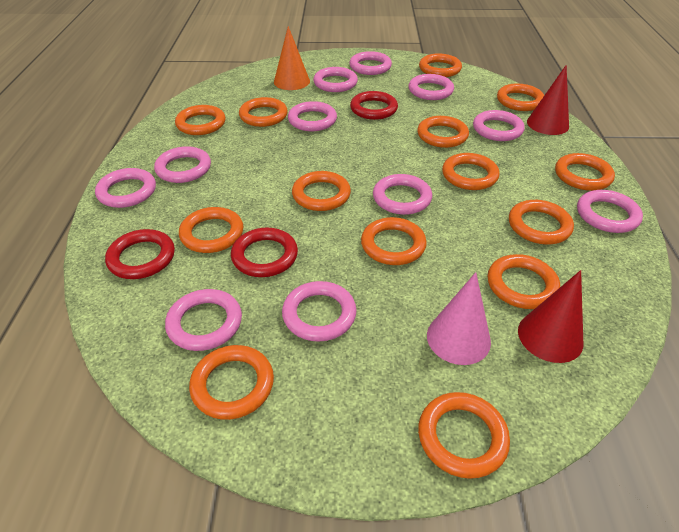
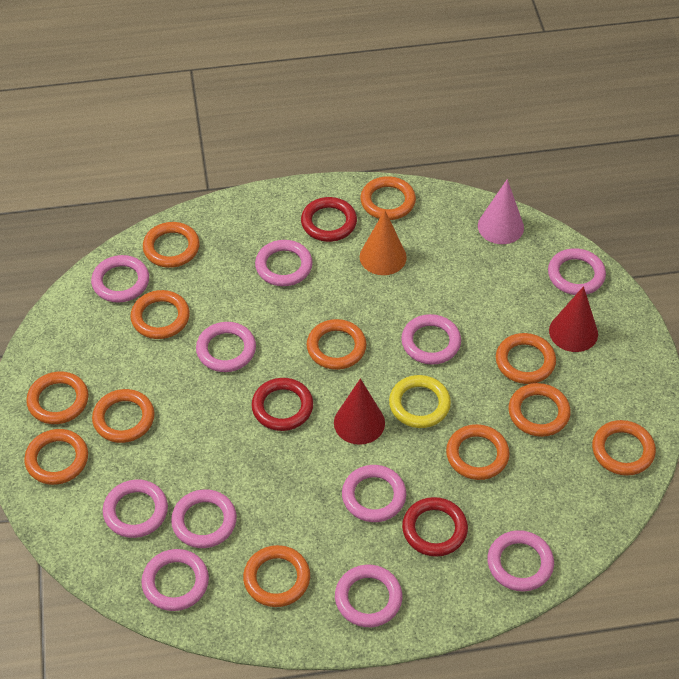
orange ring: 14 -> 12
yellow ring: 0 -> 1

